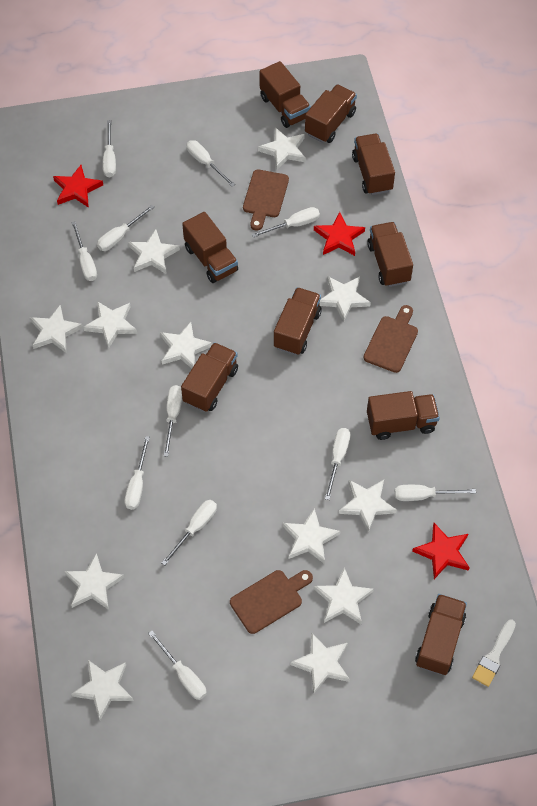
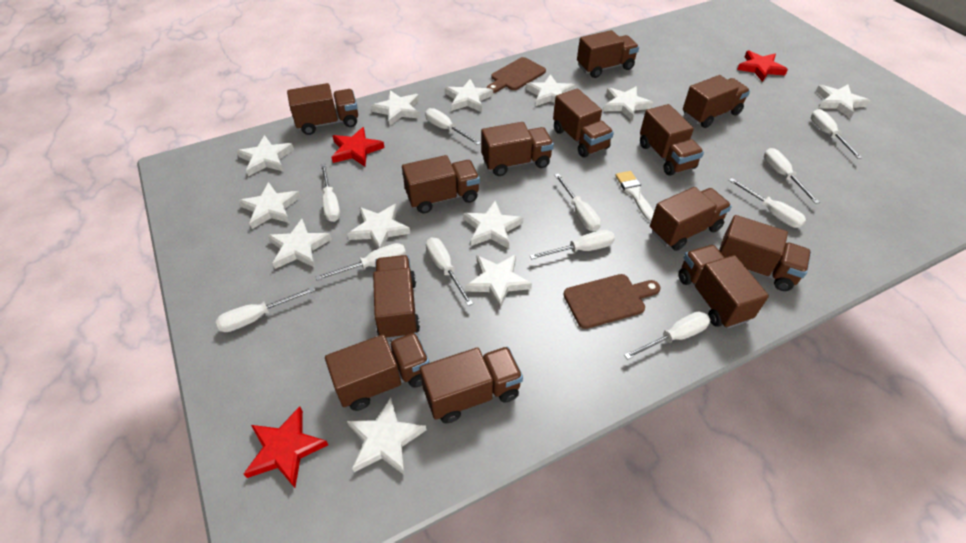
brown cutting board: 3 -> 2
brown truck: 9 -> 13

